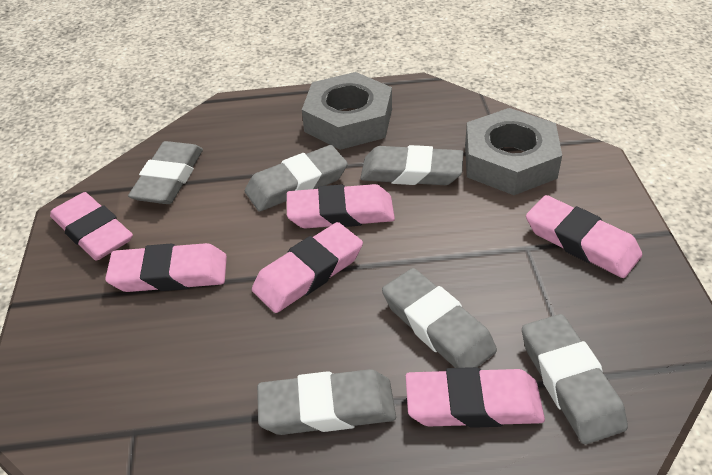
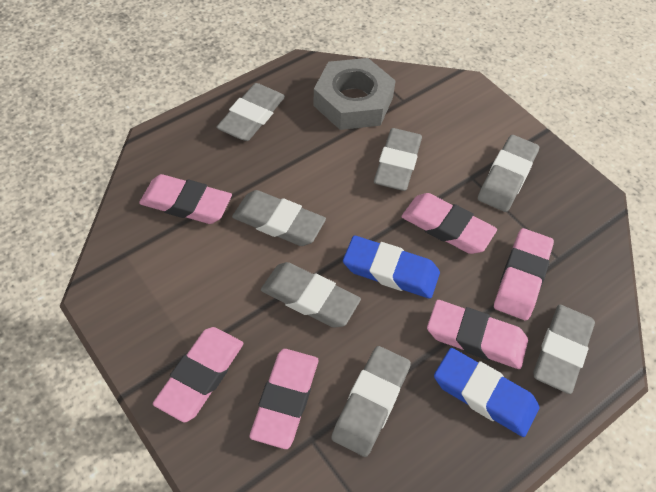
blue eraser: 0 -> 2
grey eraser: 6 -> 7
grey nut: 2 -> 1

